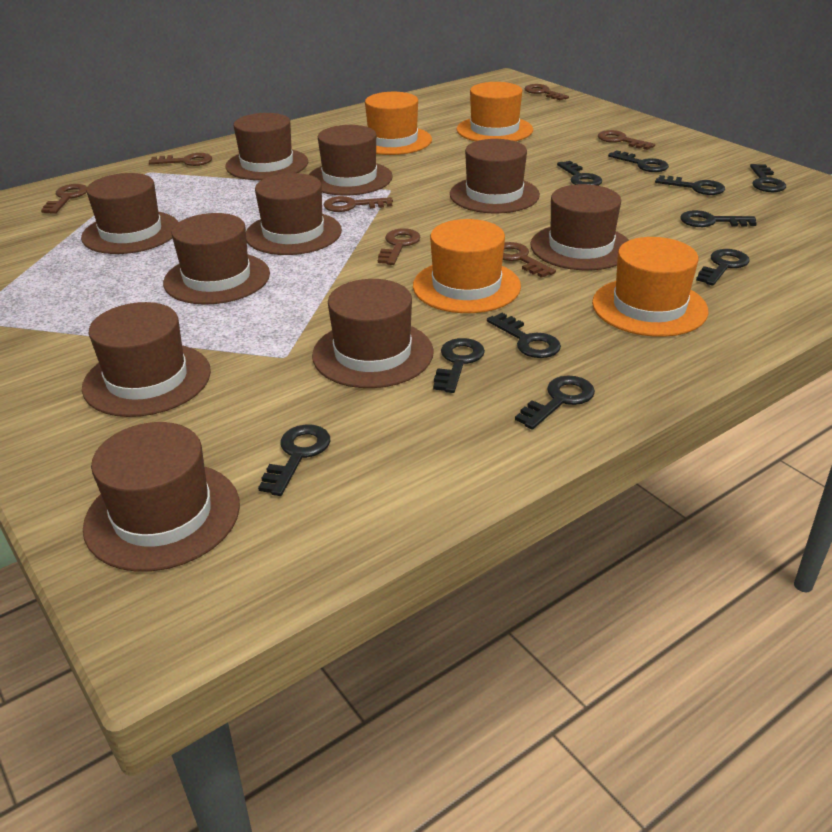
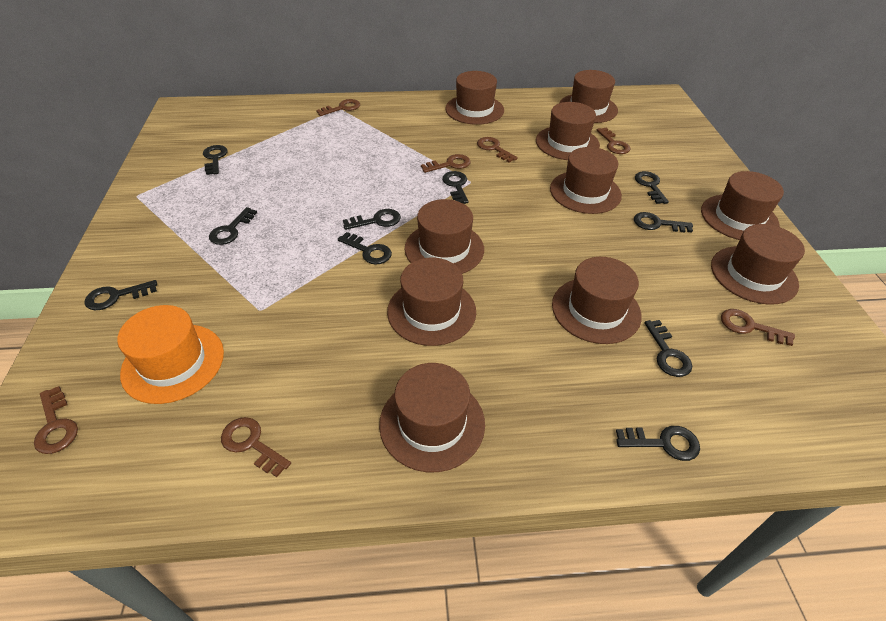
orange hat: 4 -> 1

